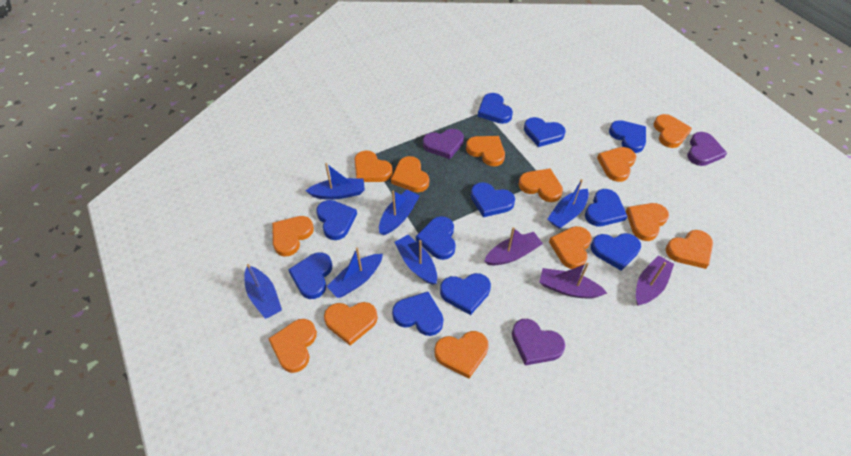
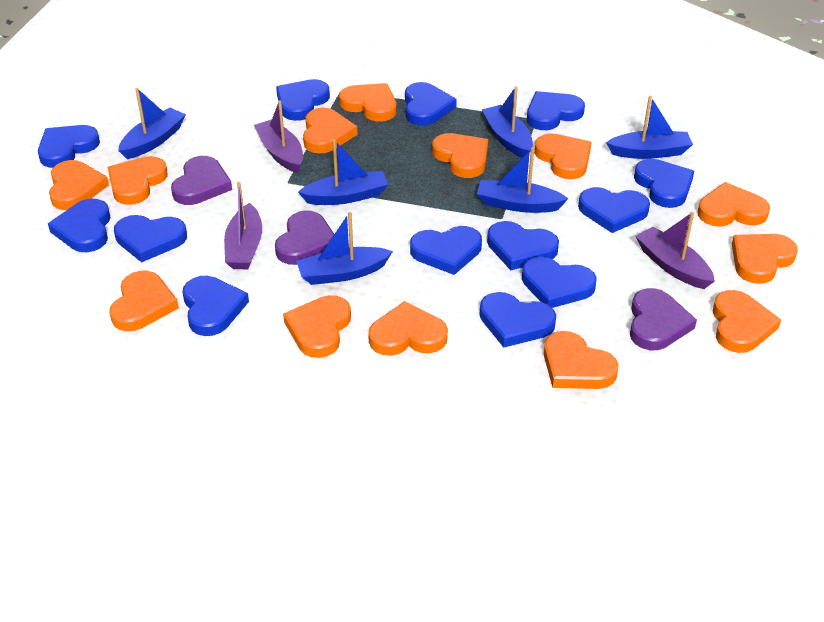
blue heart: 11 -> 13

